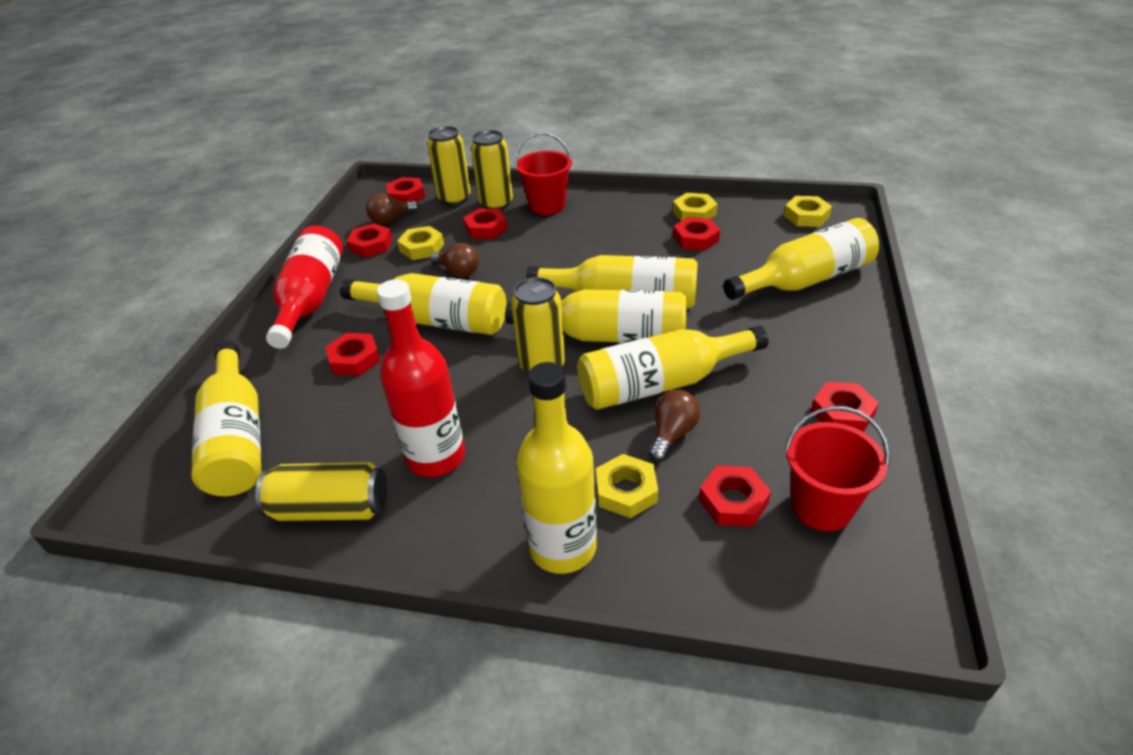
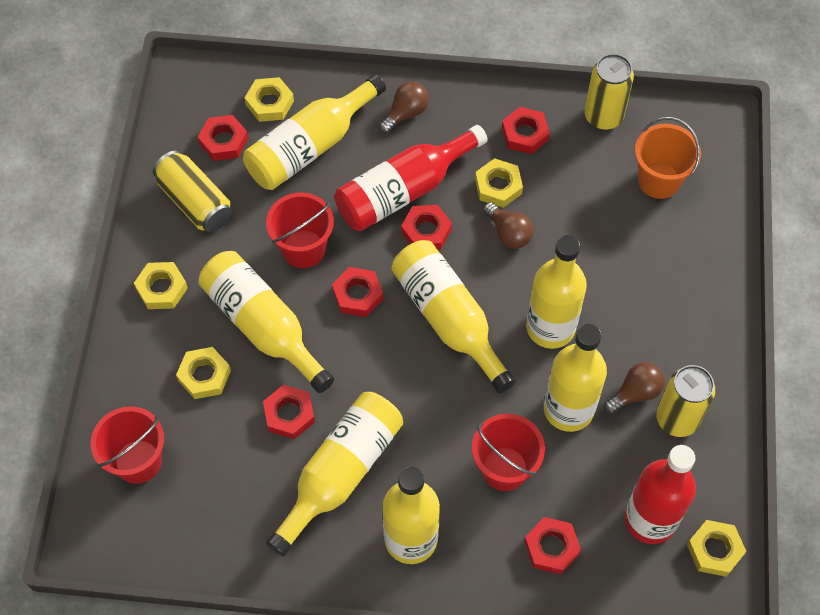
orange bucket: 0 -> 1
red bucket: 2 -> 3
red nut: 7 -> 6
yellow can: 4 -> 3
yellow nut: 4 -> 5

